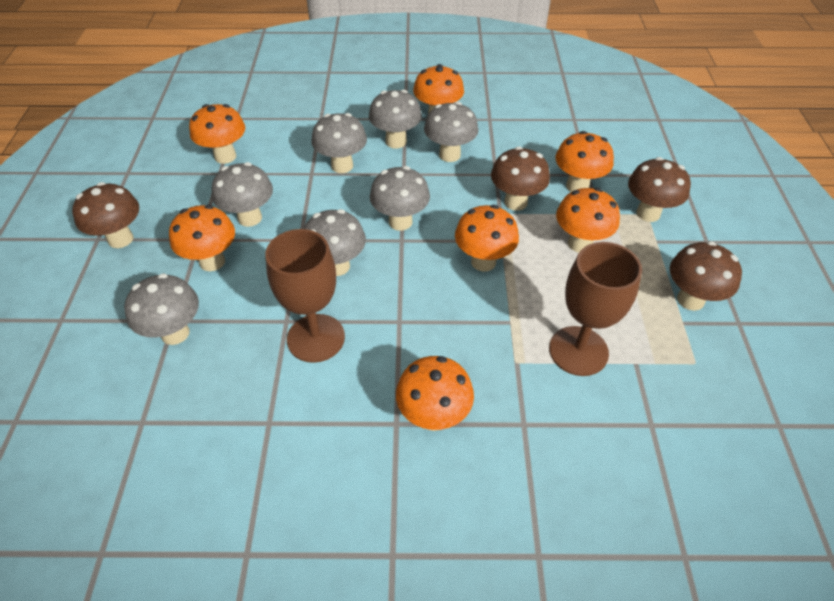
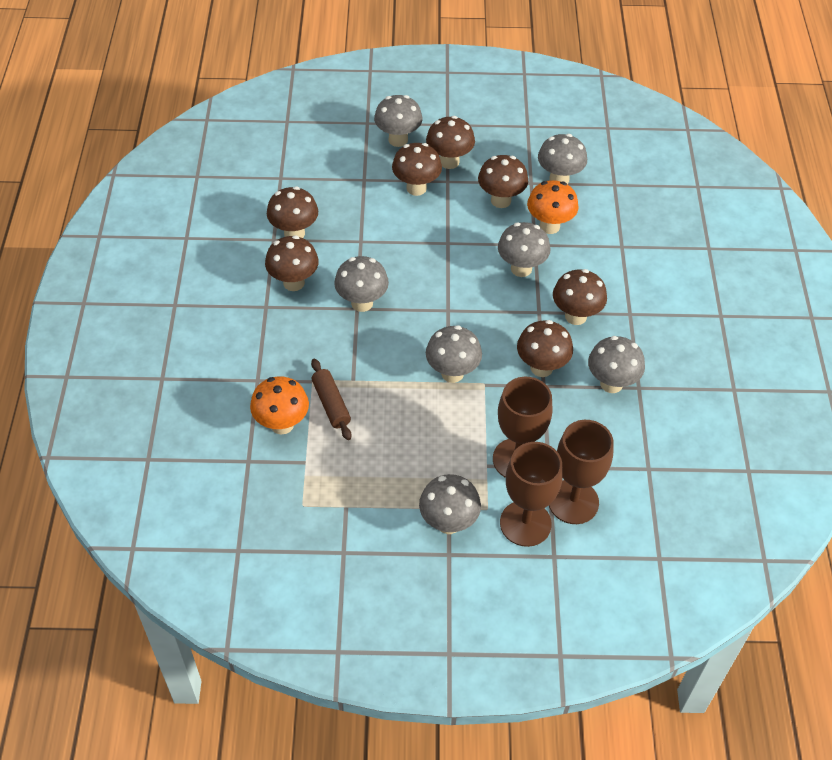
brown goblet: 2 -> 3
brown mushroom: 4 -> 7
brown rolling pin: 0 -> 1
orange mushroom: 7 -> 2

